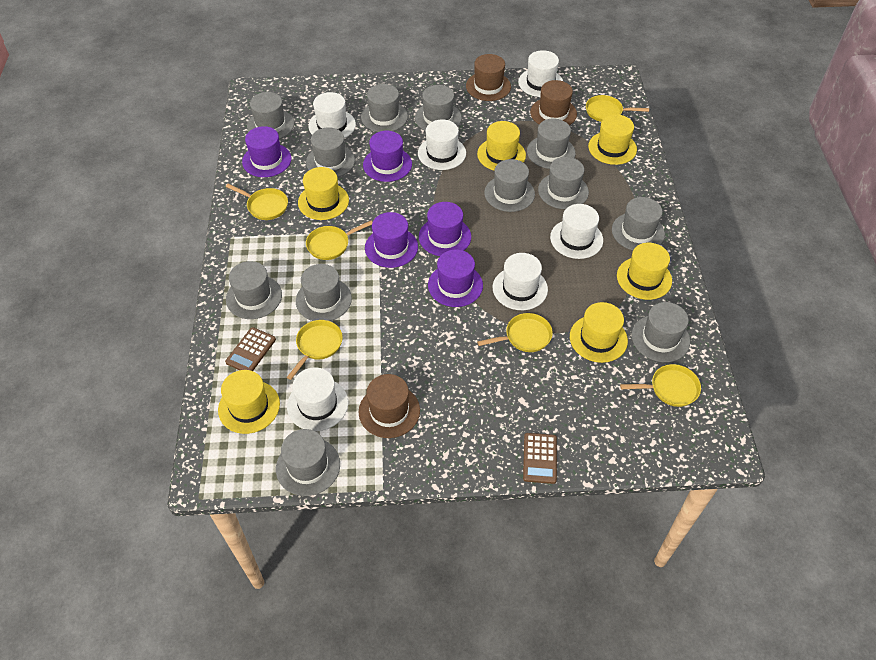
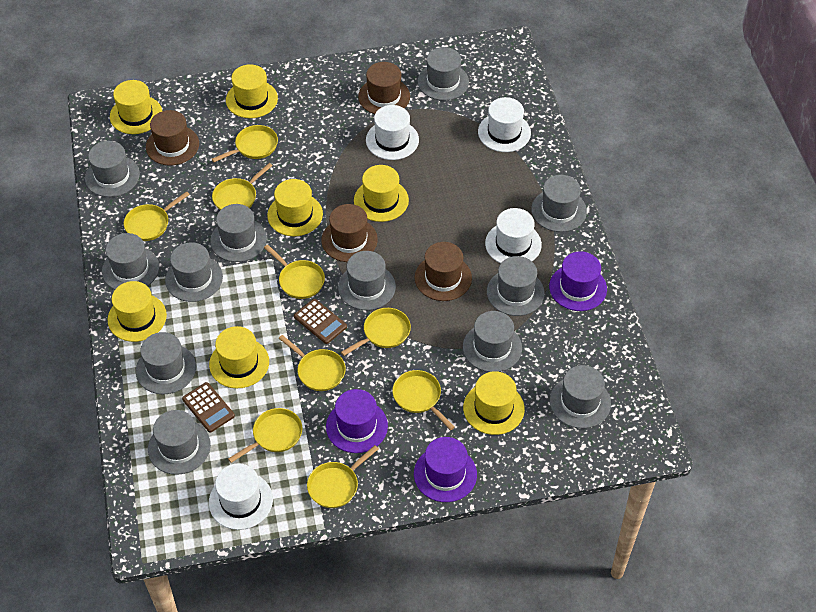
brown hat: 3 -> 4
purple hat: 5 -> 3
white hat: 6 -> 4
yellow hat: 6 -> 7
yellow pan: 6 -> 9

